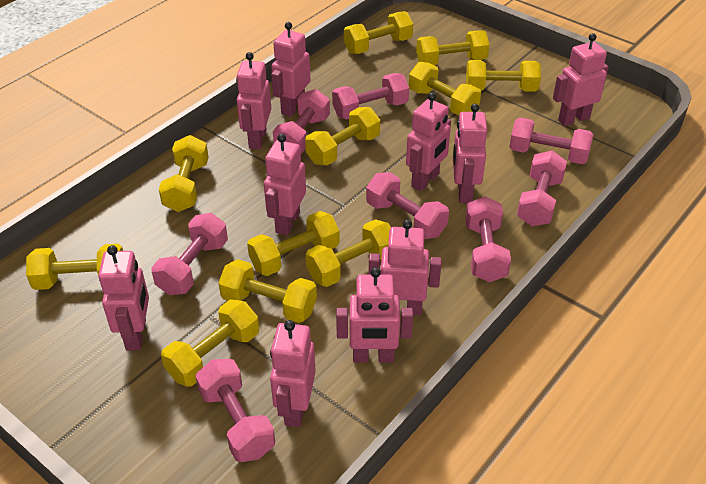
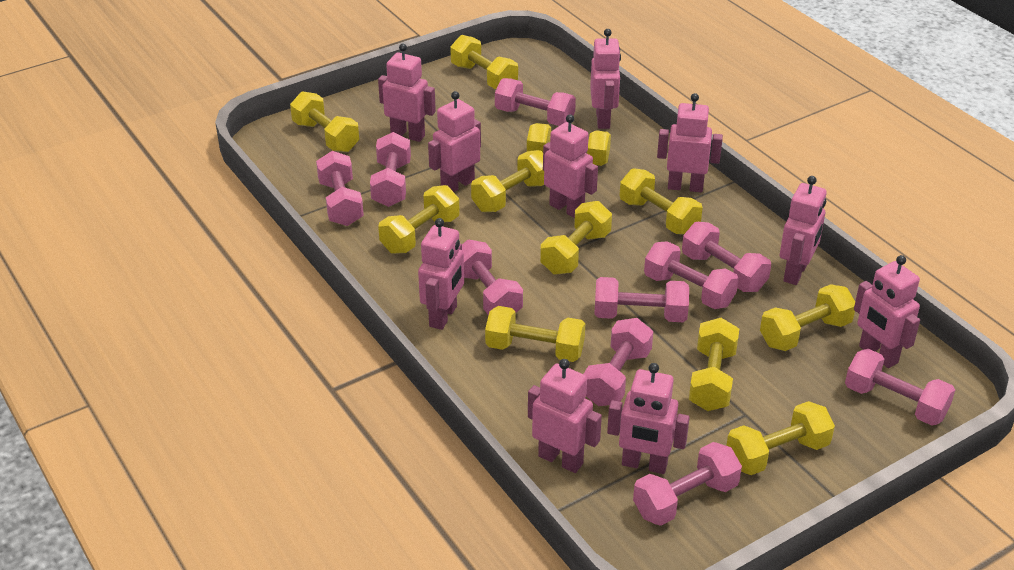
pink dumbbell: 8 -> 10

